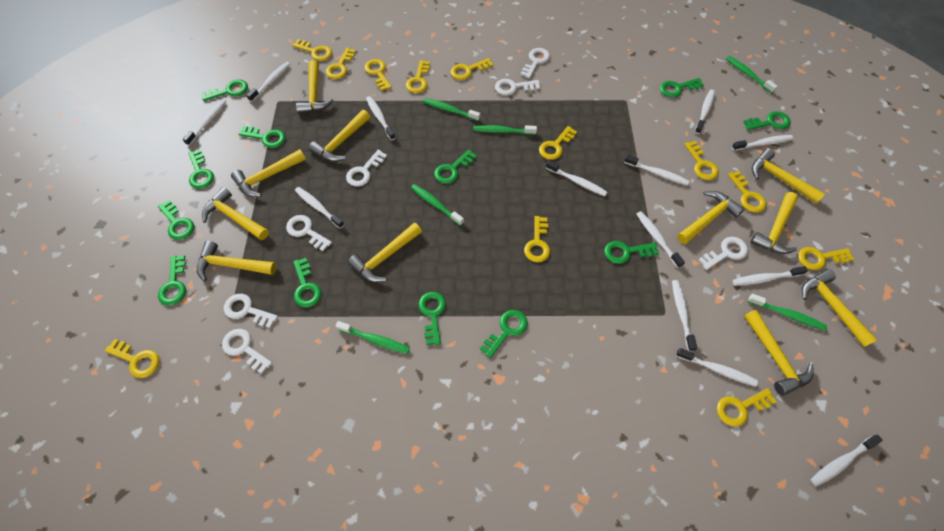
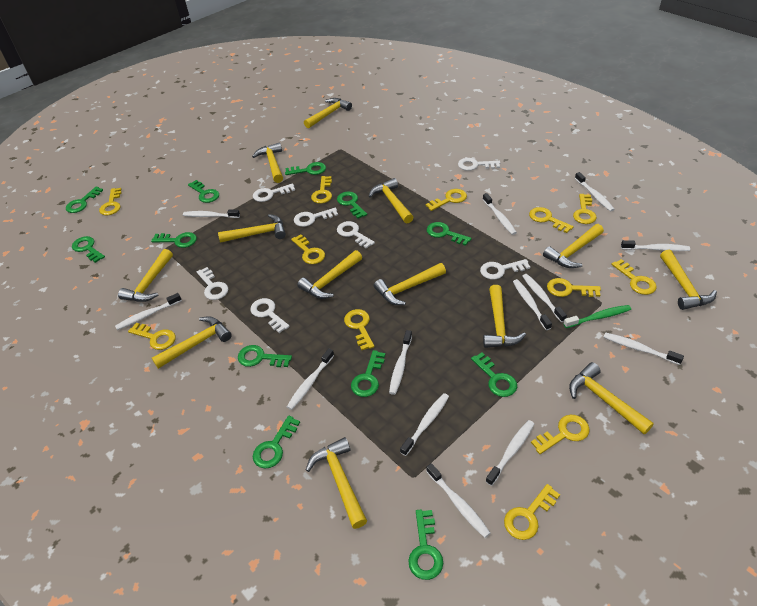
green toothbrush: 6 -> 1
yellow hammer: 11 -> 13

